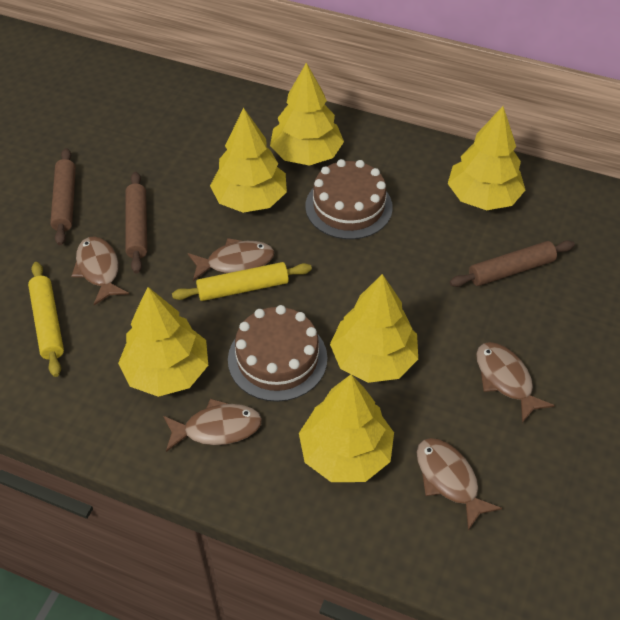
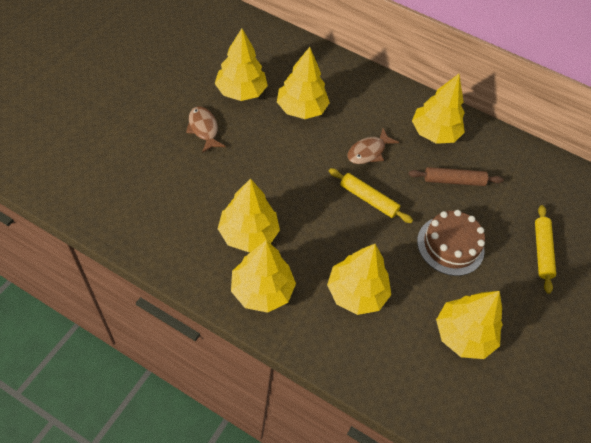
brown cake: 2 -> 1
brown fish: 5 -> 2
brown rolling pin: 3 -> 1
yellow tree: 6 -> 7

